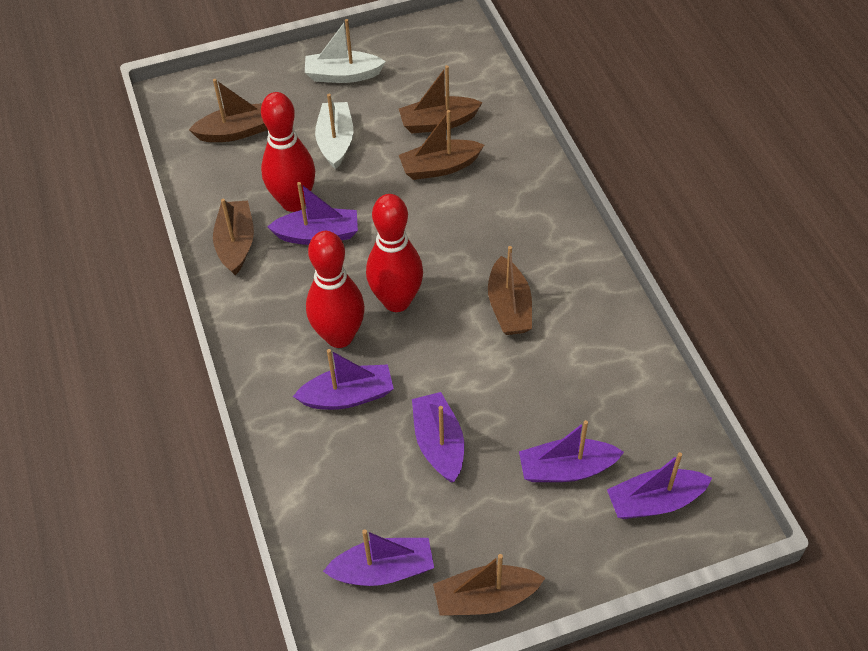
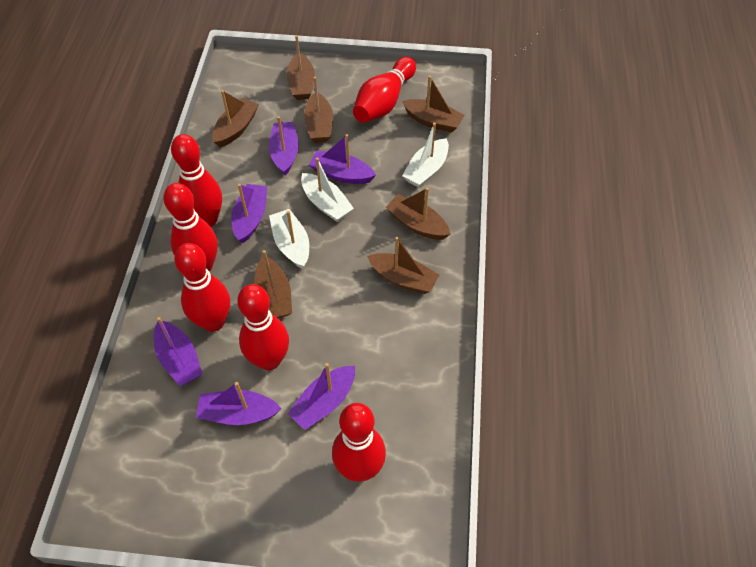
brown boat: 6 -> 7
red bowling pin: 3 -> 6
white boat: 2 -> 3

